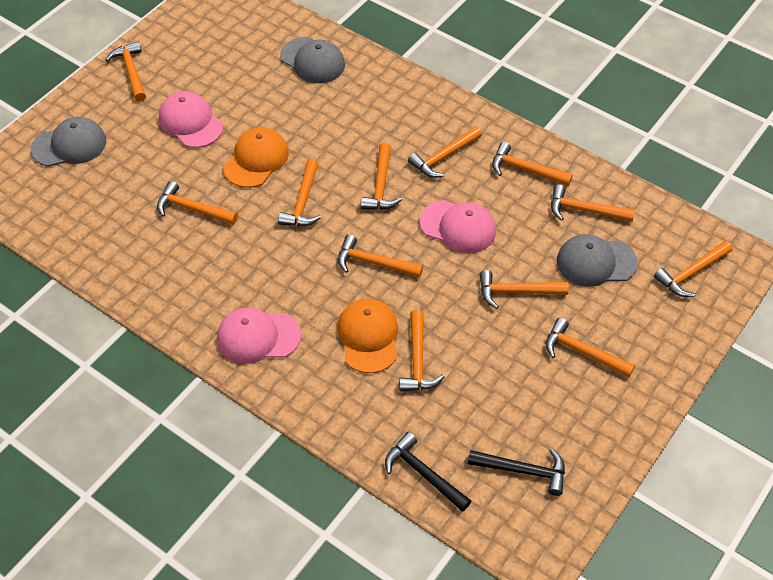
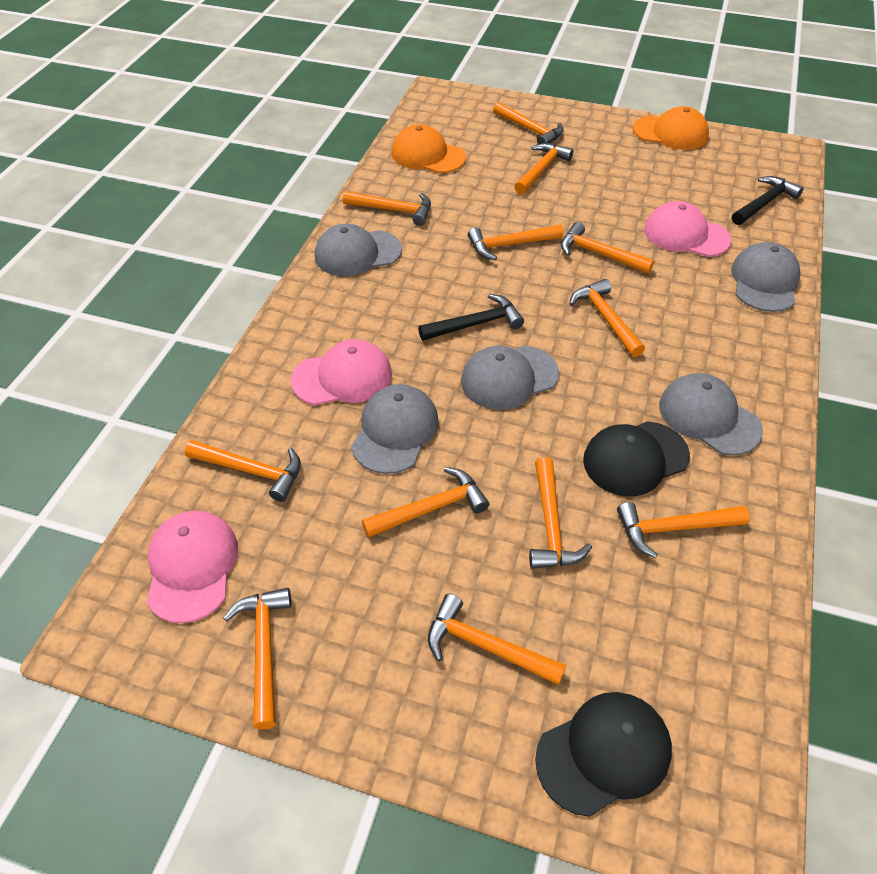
black cap: 0 -> 2
grey cap: 3 -> 5

